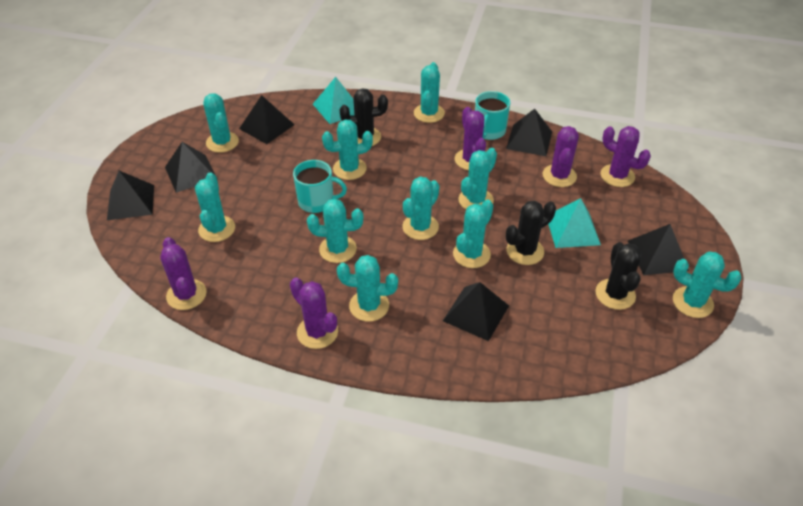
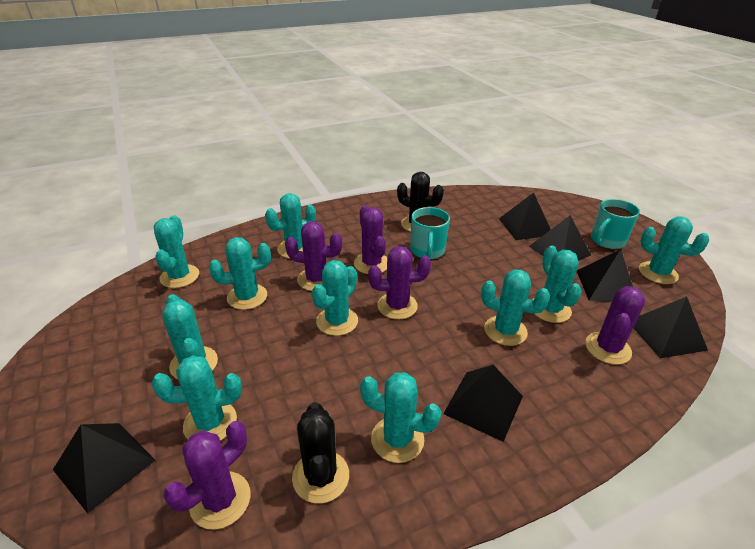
black cactus: 3 -> 2
turquoise pyramid: 2 -> 0

